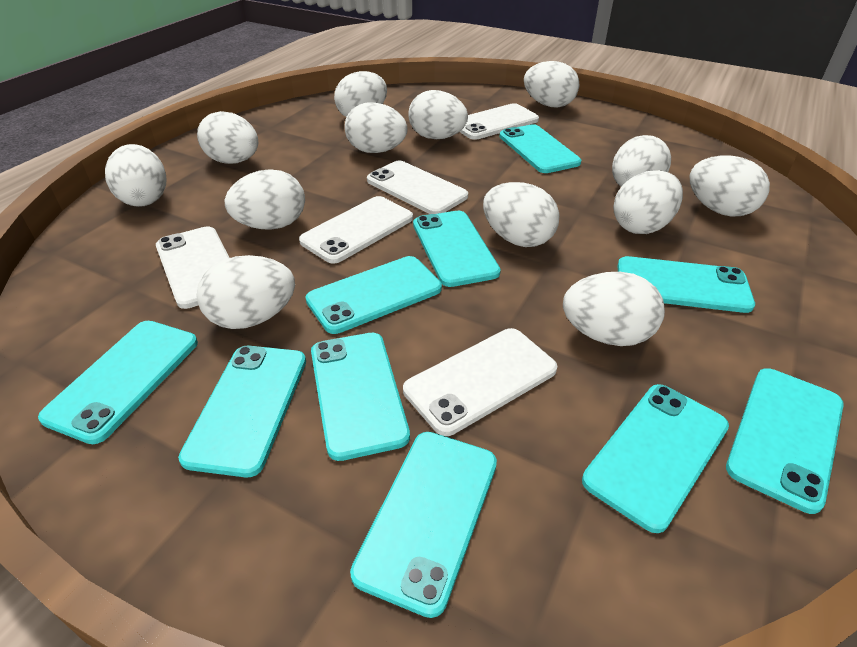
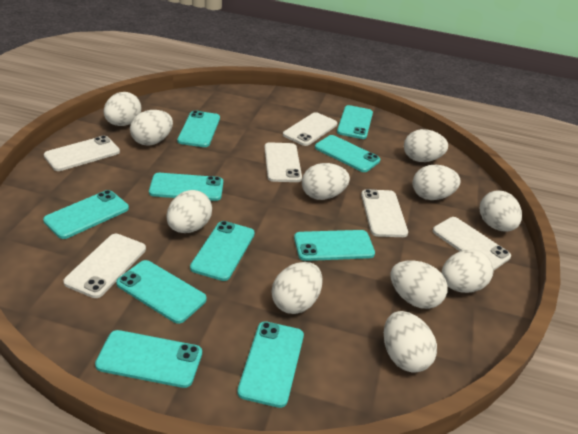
white egg: 13 -> 11
white phone: 5 -> 6

